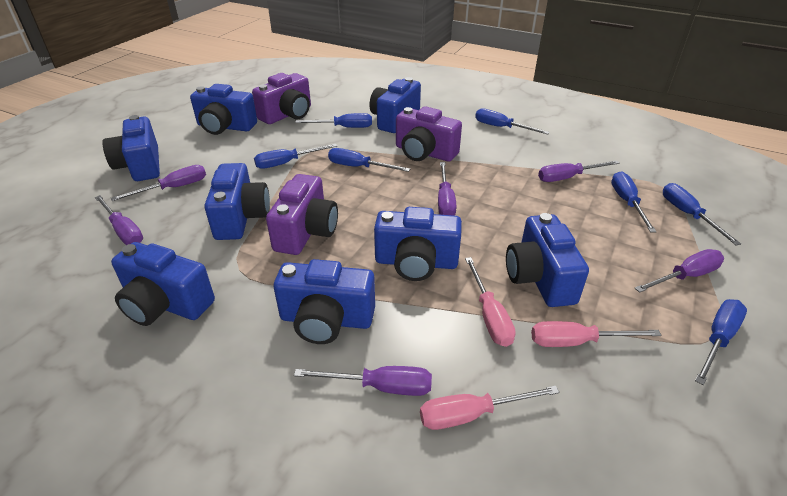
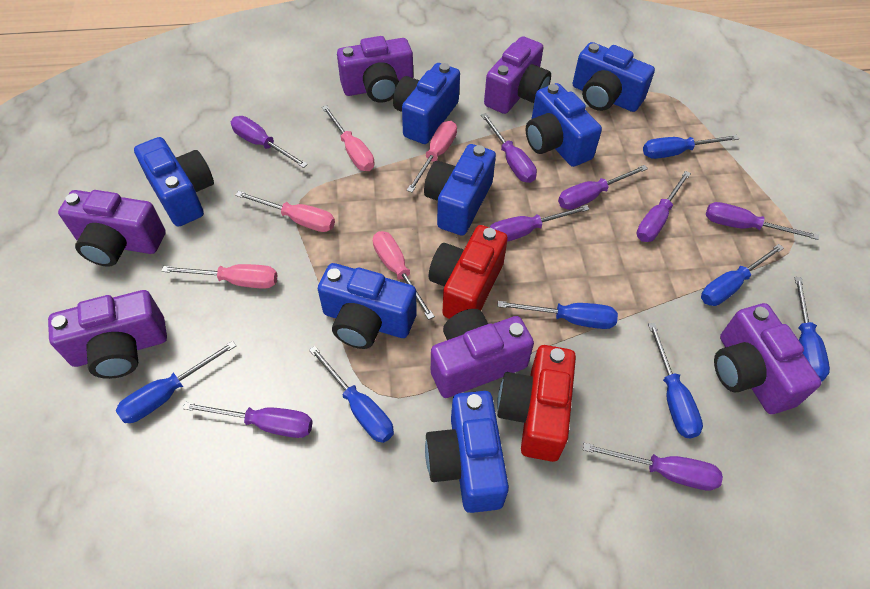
blue camera: 8 -> 7
pink screwdriver: 3 -> 5
purple camera: 3 -> 6
purple screwdriver: 6 -> 8
red camera: 0 -> 2

